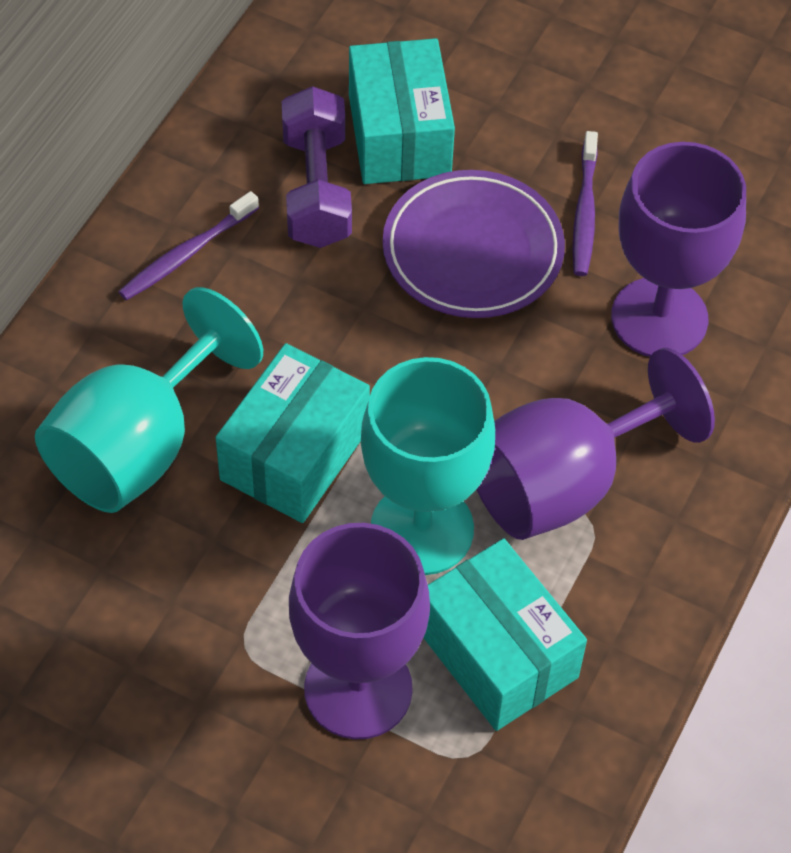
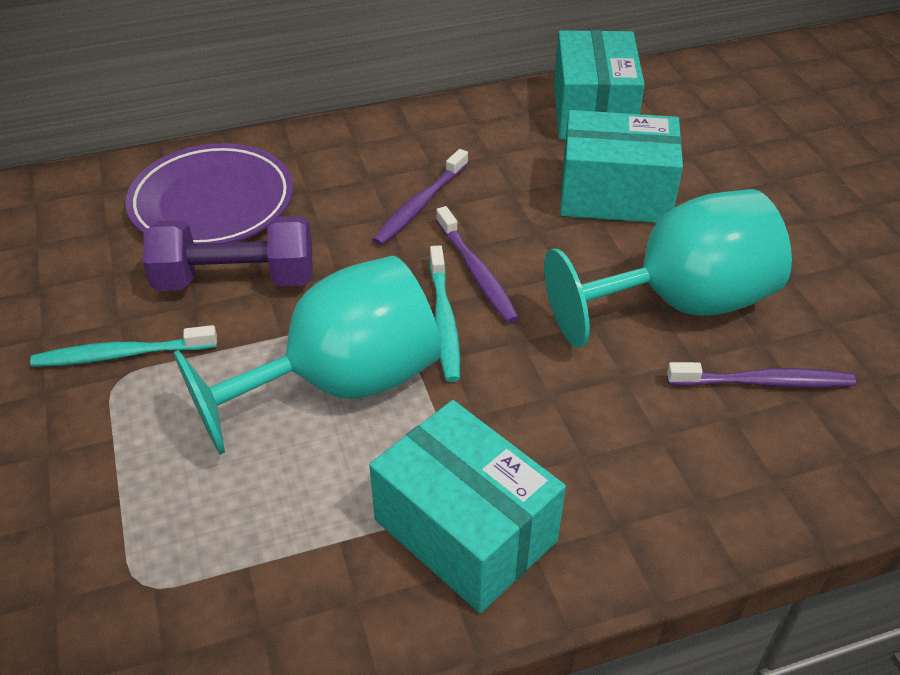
purple goblet: 3 -> 0
purple toothbrush: 2 -> 3
turquoise toothbrush: 0 -> 2

